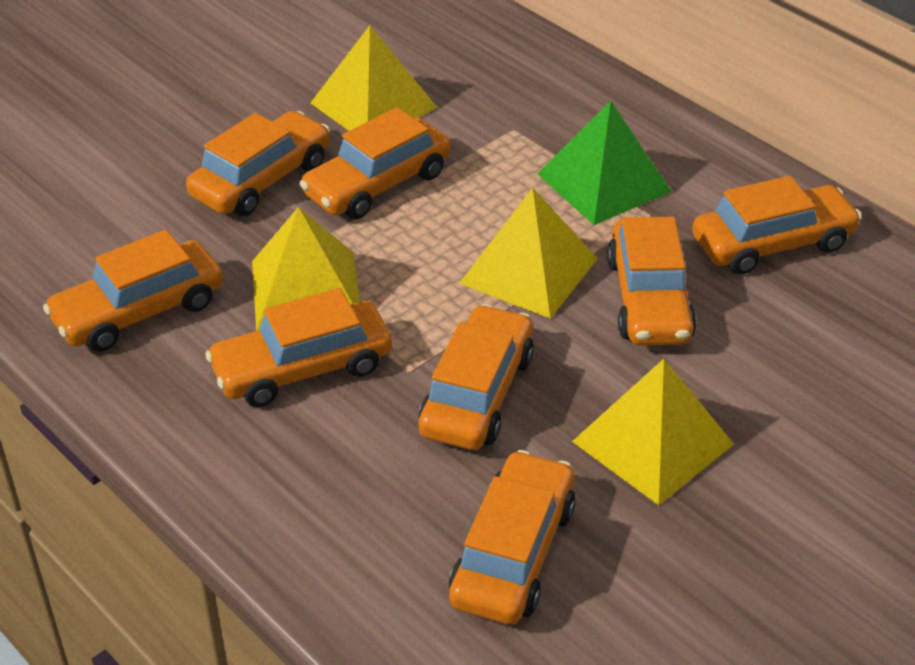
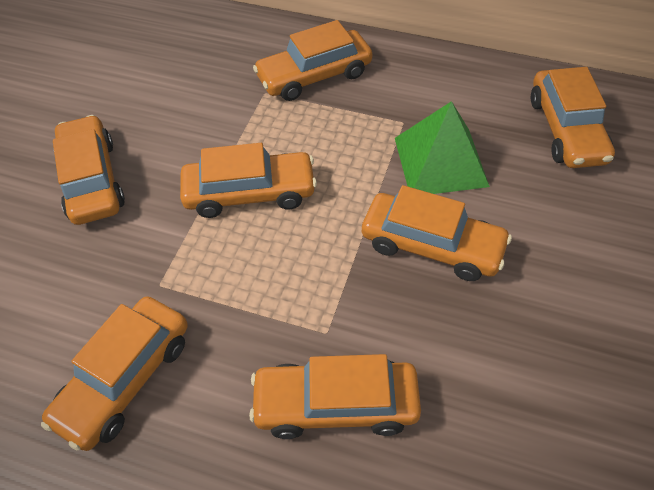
orange car: 8 -> 7
yellow pyramid: 4 -> 0

